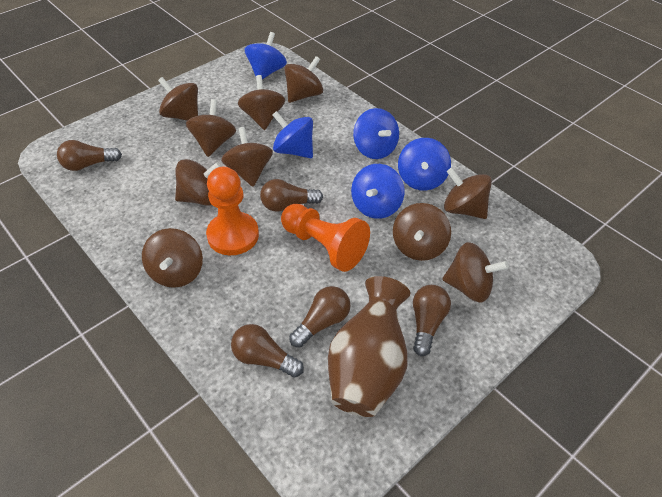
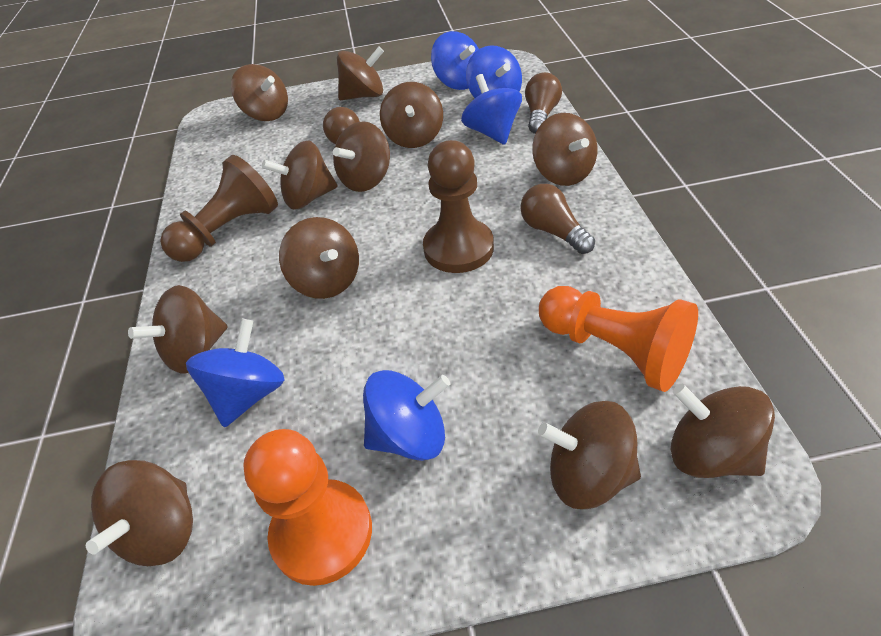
brown light bulb: 5 -> 3
brown pawn: 0 -> 2
brown spinning top: 10 -> 11
brown vase: 1 -> 0

